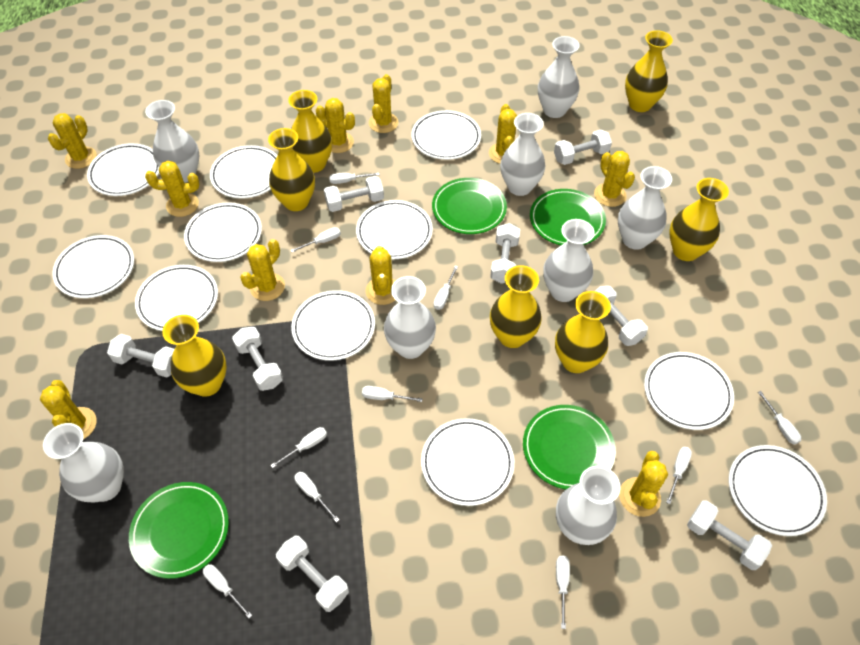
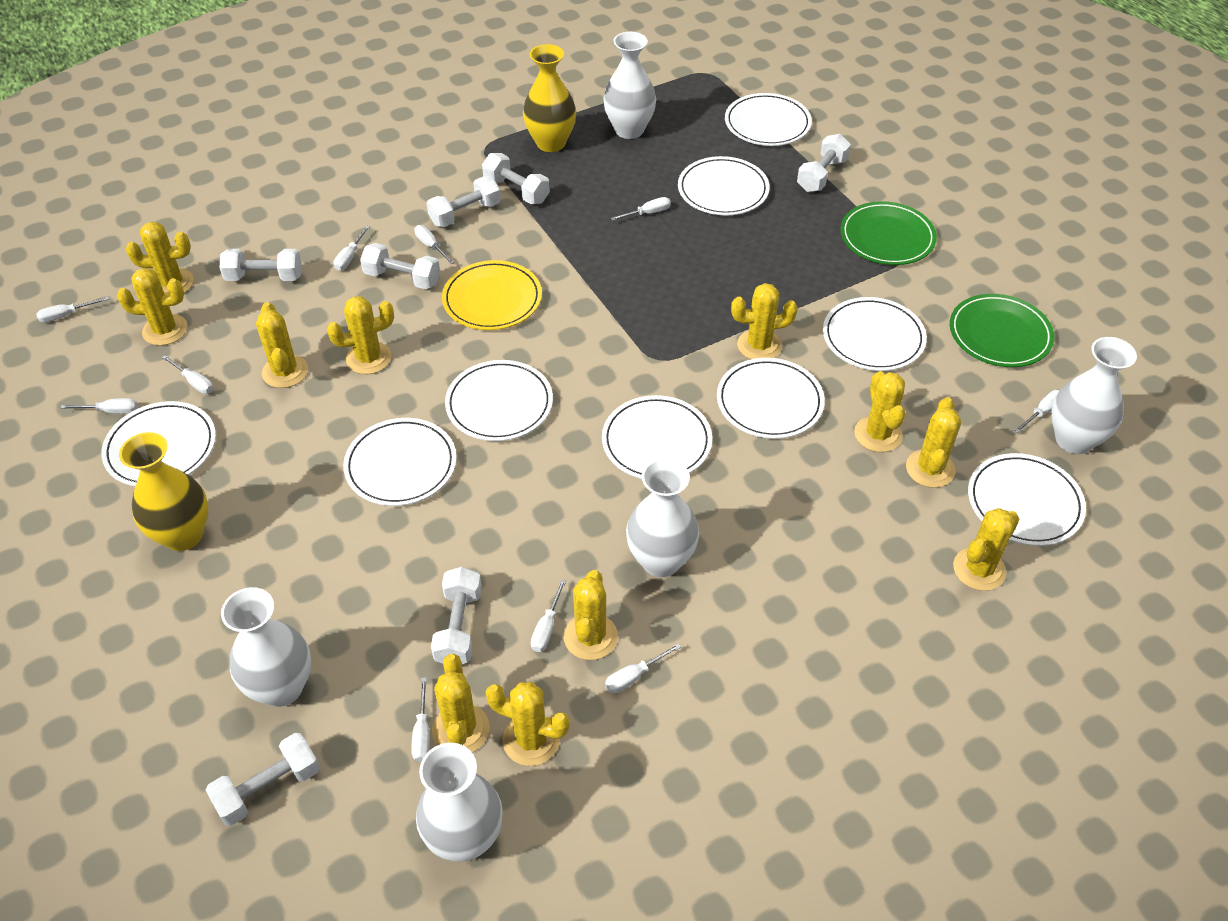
green plate: 4 -> 2
white dumbbell: 8 -> 7
white plate: 11 -> 9
white vase: 8 -> 5
yellow cactus: 10 -> 11
yellow plate: 0 -> 1
yellow vase: 7 -> 2

